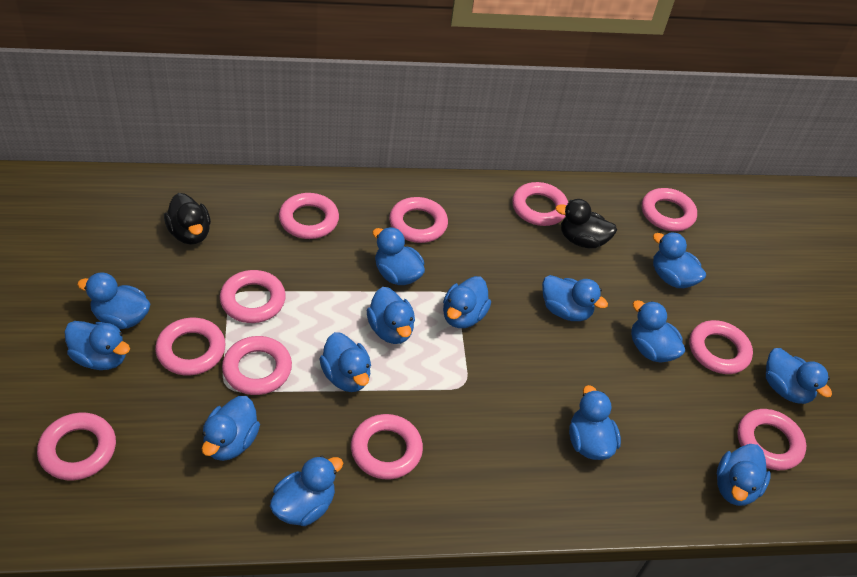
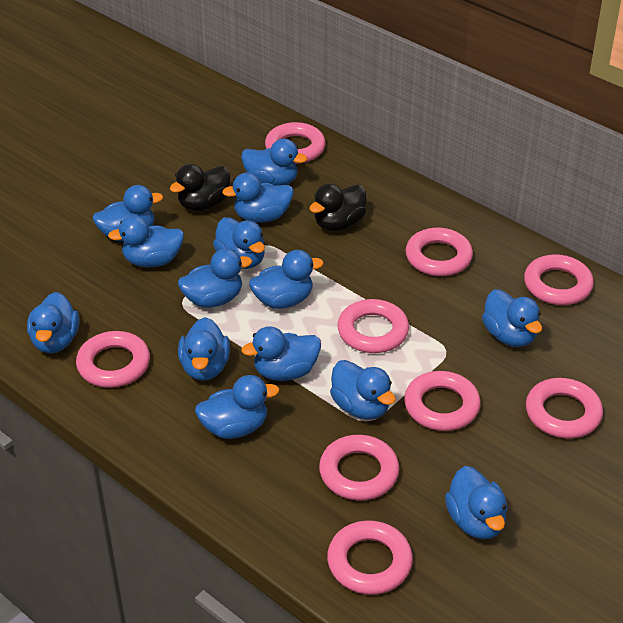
pink ring: 11 -> 9

